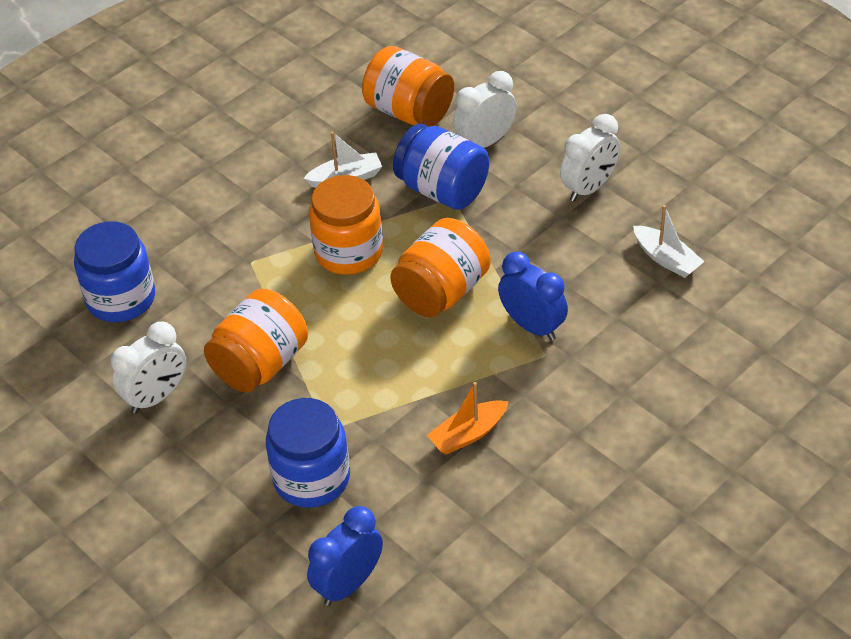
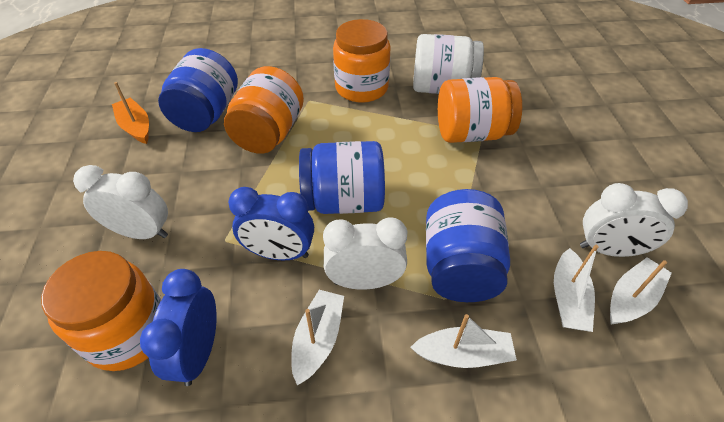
white boat: 2 -> 4
white jar: 0 -> 1

